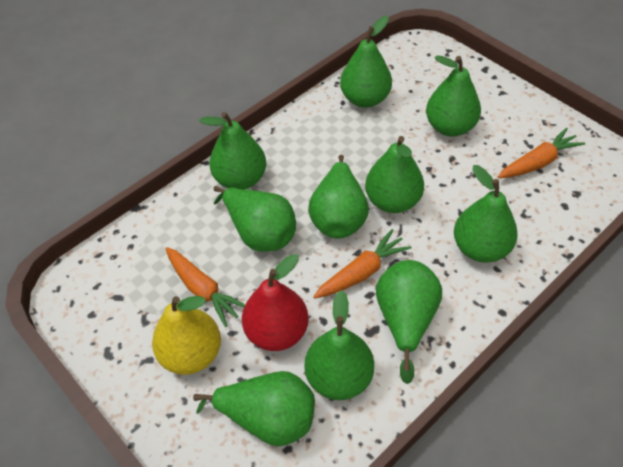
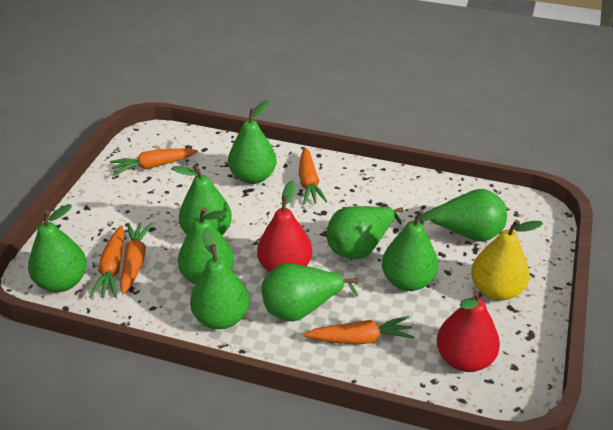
green pear: 10 -> 9
orange carrot: 3 -> 5
red pear: 1 -> 2

